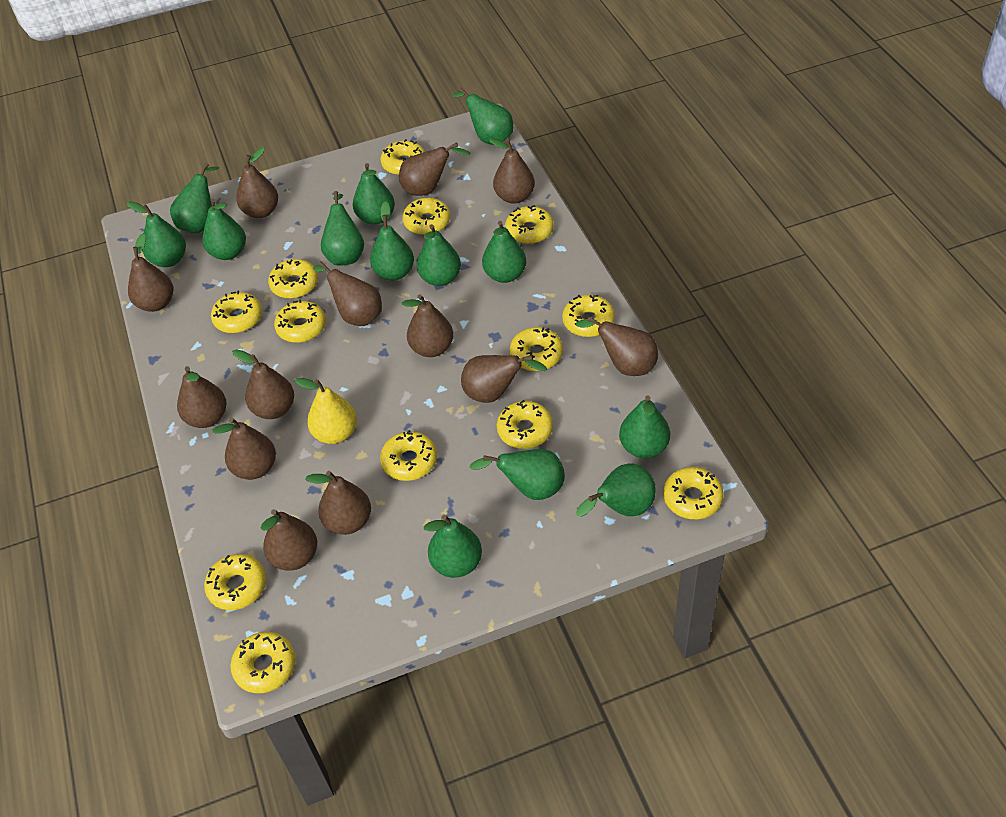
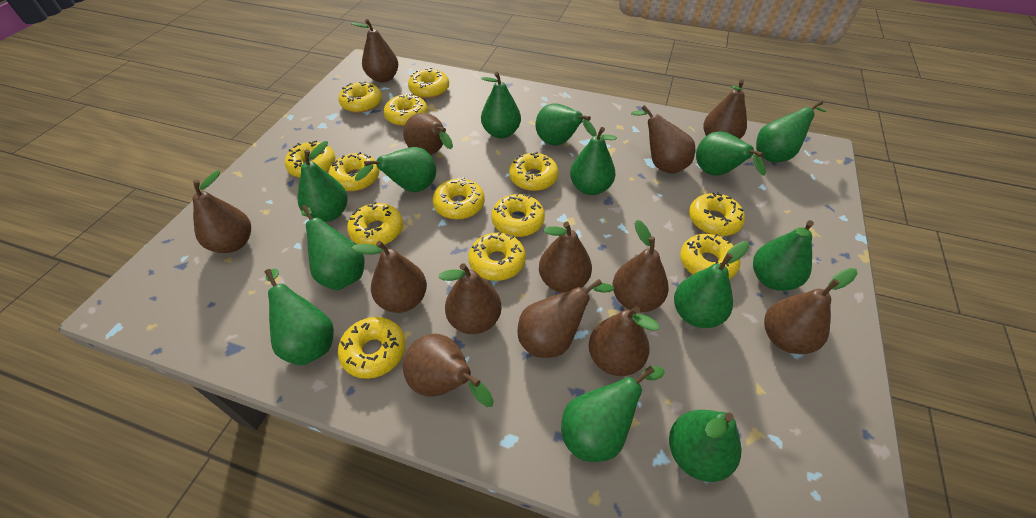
yellow pear: 1 -> 0

